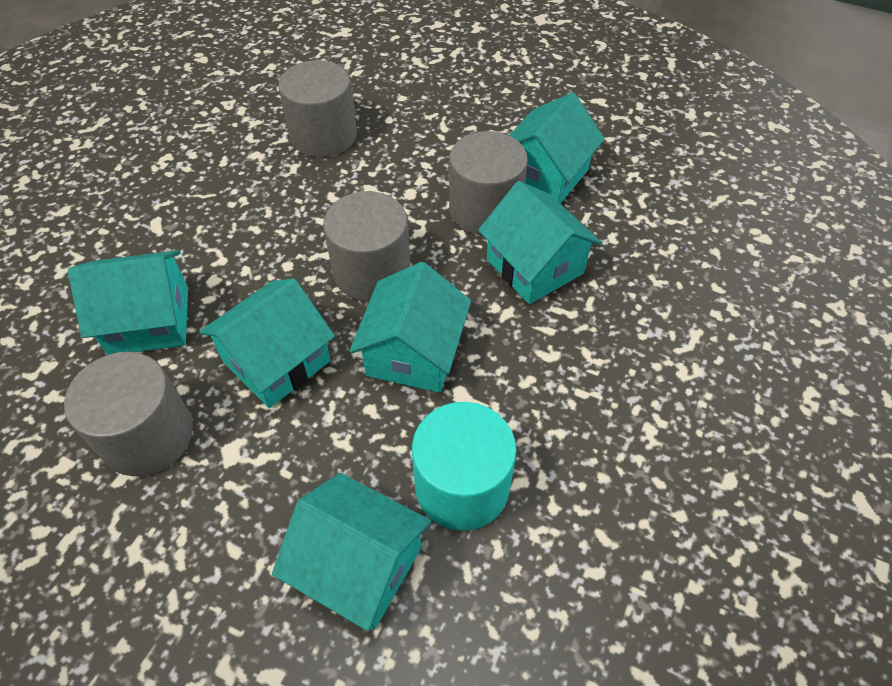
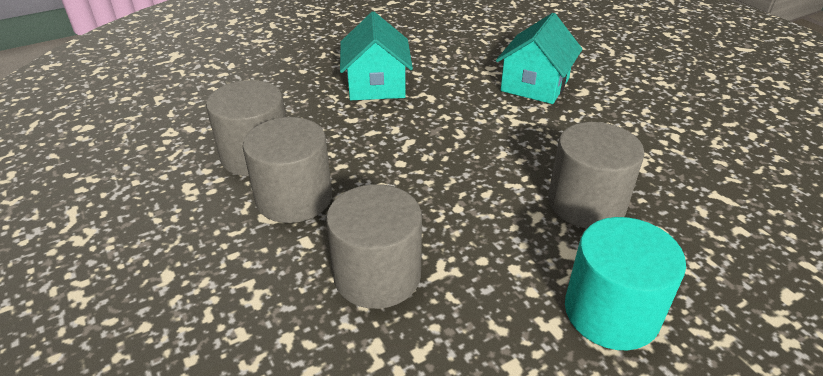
turquoise house: 6 -> 2

